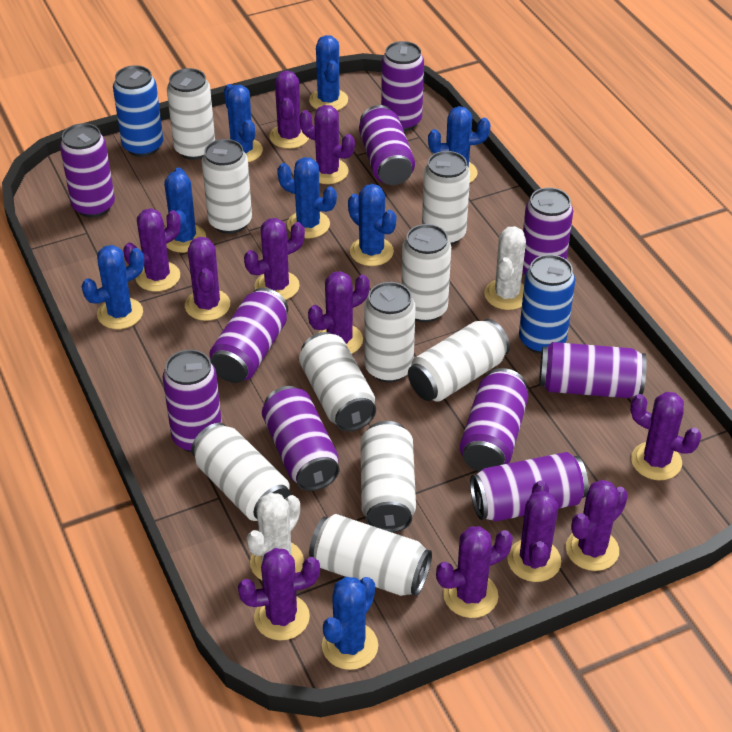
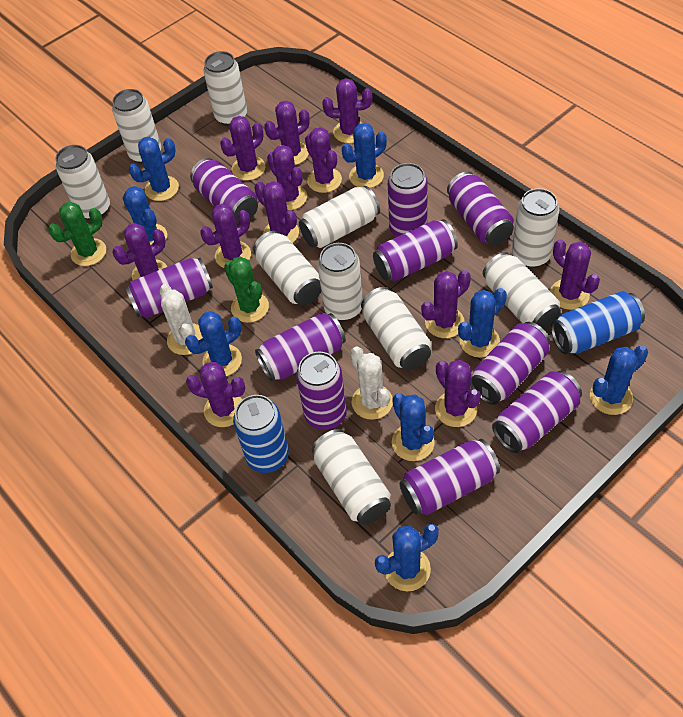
green cactus: 0 -> 2
purple cactus: 11 -> 12

